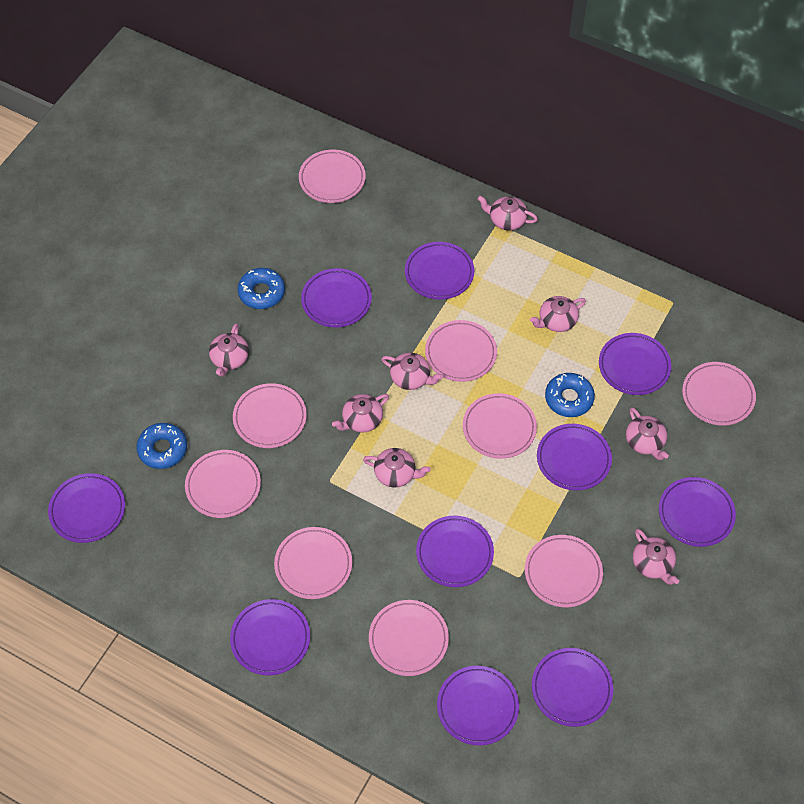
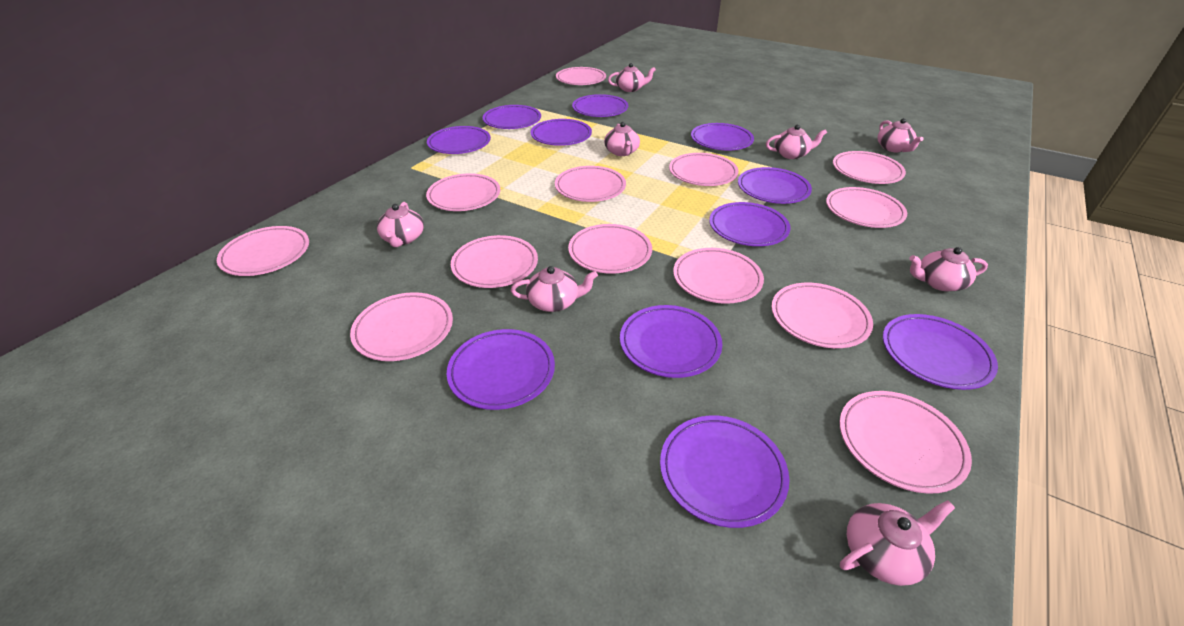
blue donut: 3 -> 0
pink plate: 9 -> 13
purple plate: 10 -> 11

